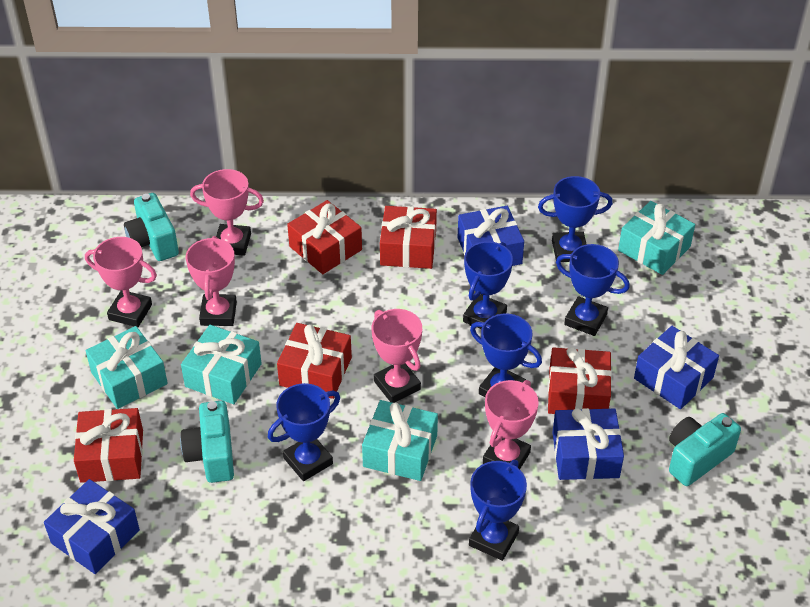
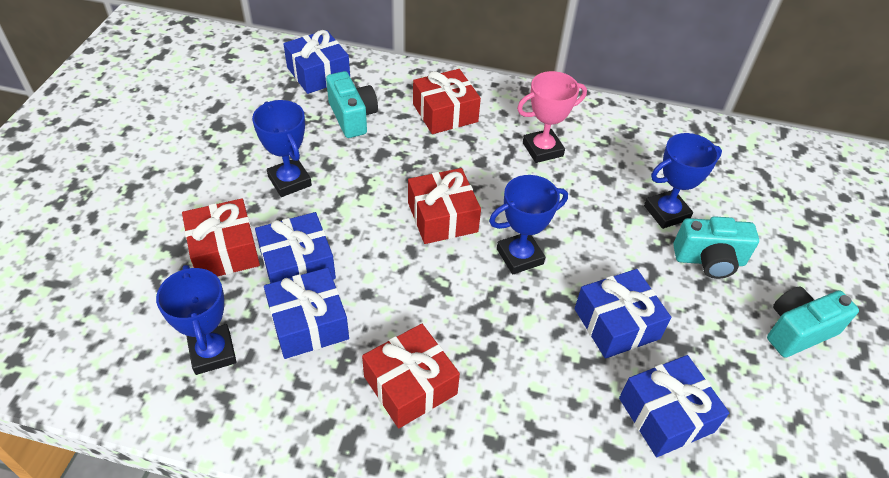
blue gift: 4 -> 5
blue trophy: 6 -> 4
pink trophy: 5 -> 1
red gift: 5 -> 4
turquoise gift: 4 -> 0

